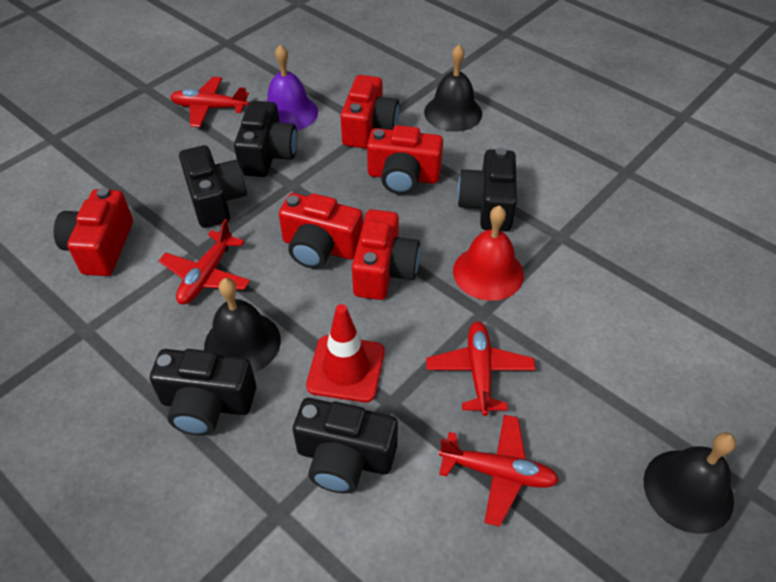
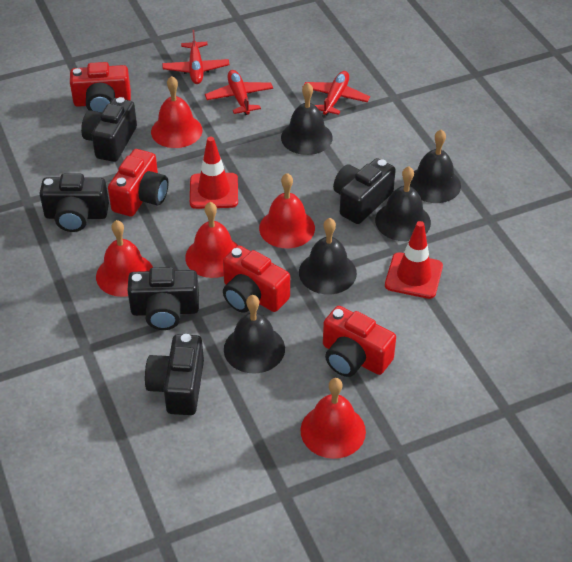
black bell: 3 -> 5
purple bell: 1 -> 0
red bell: 1 -> 5
red camera: 5 -> 4
red plane: 4 -> 3
red traffic cone: 1 -> 2

